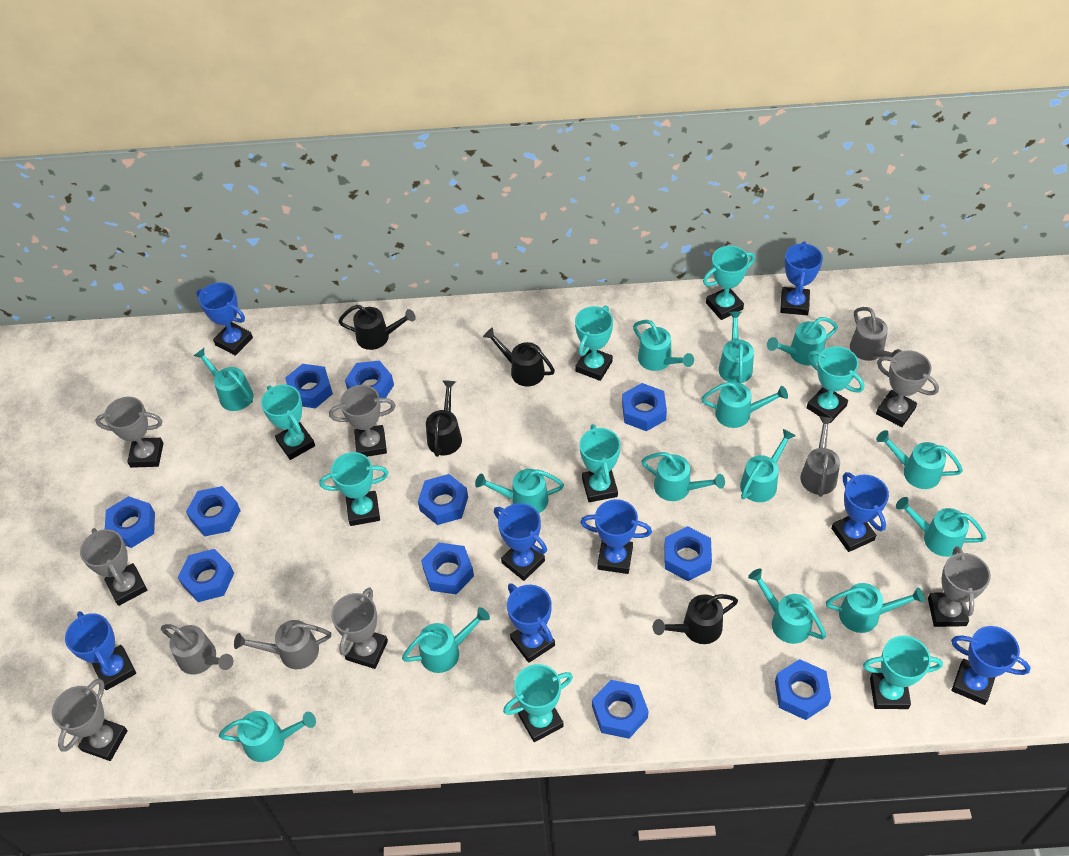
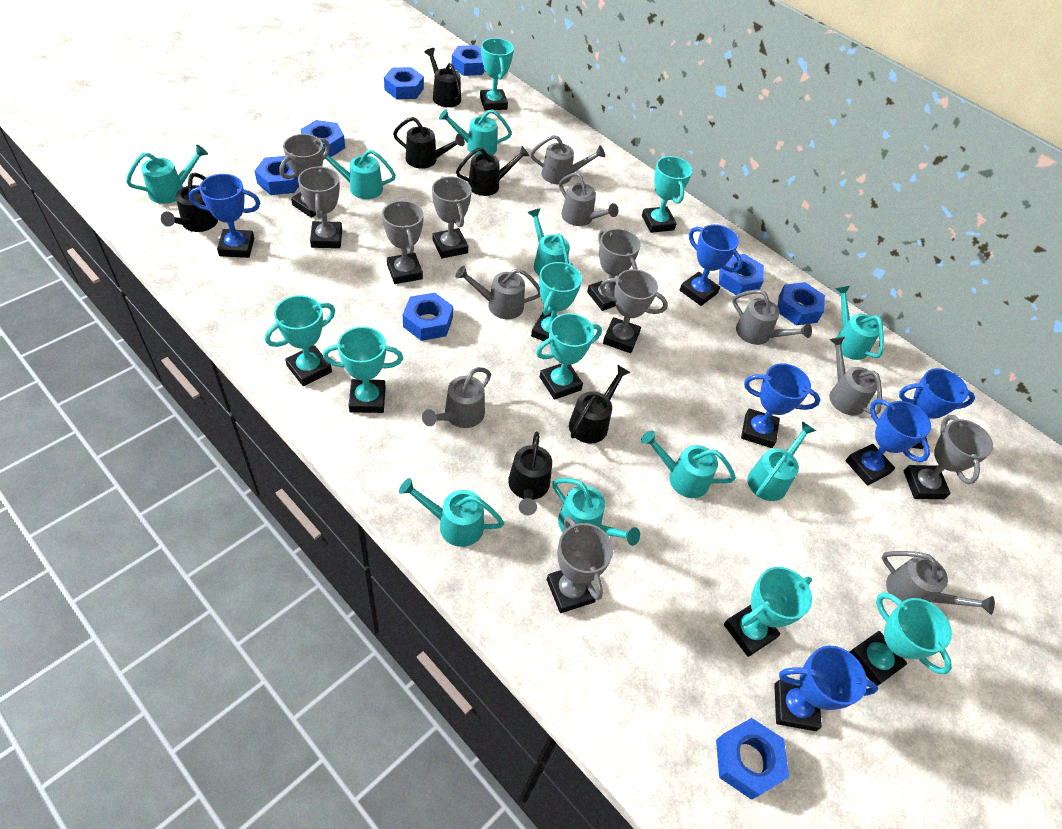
black watering can: 4 -> 6
blue nut: 11 -> 8
blue trophy: 8 -> 6
grey trophy: 7 -> 8
grey watering can: 4 -> 7
turquoise watering can: 14 -> 9

